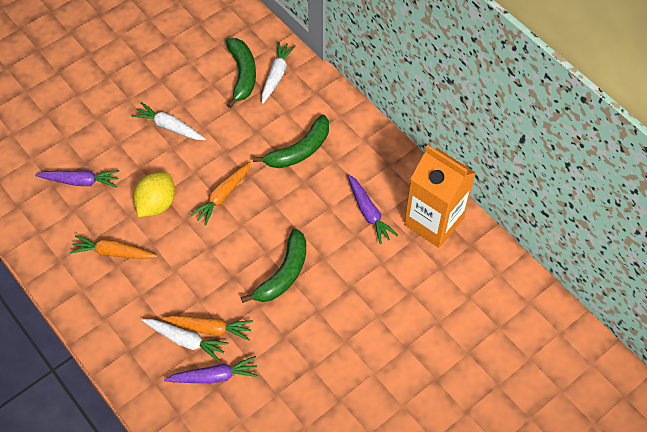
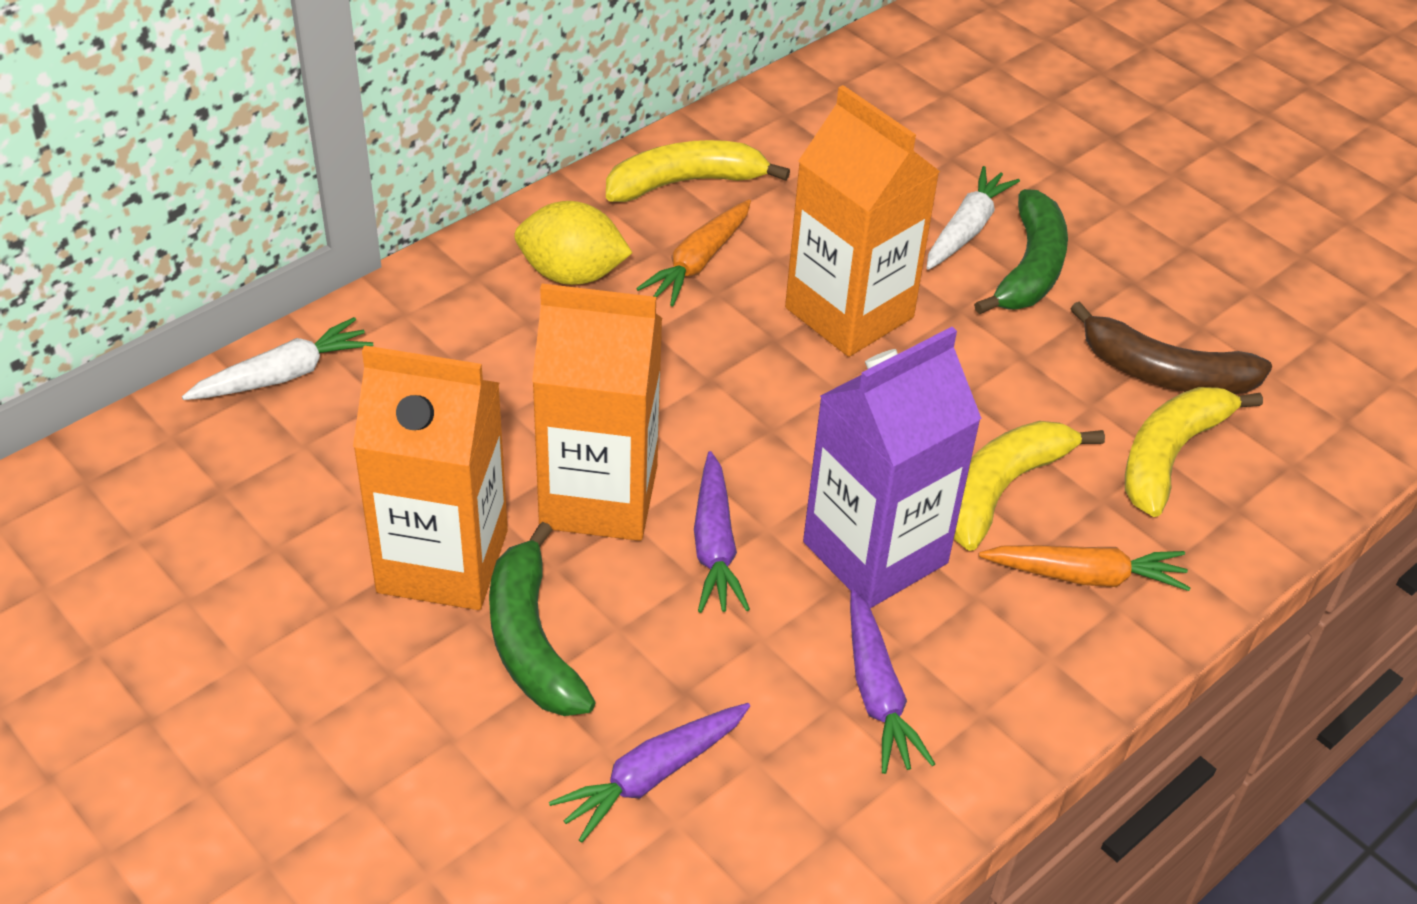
brown banana: 0 -> 1
green banana: 3 -> 2
orange carrot: 3 -> 2
orange carton: 1 -> 3
purple carton: 0 -> 1
white carrot: 3 -> 2
yellow banana: 0 -> 3

